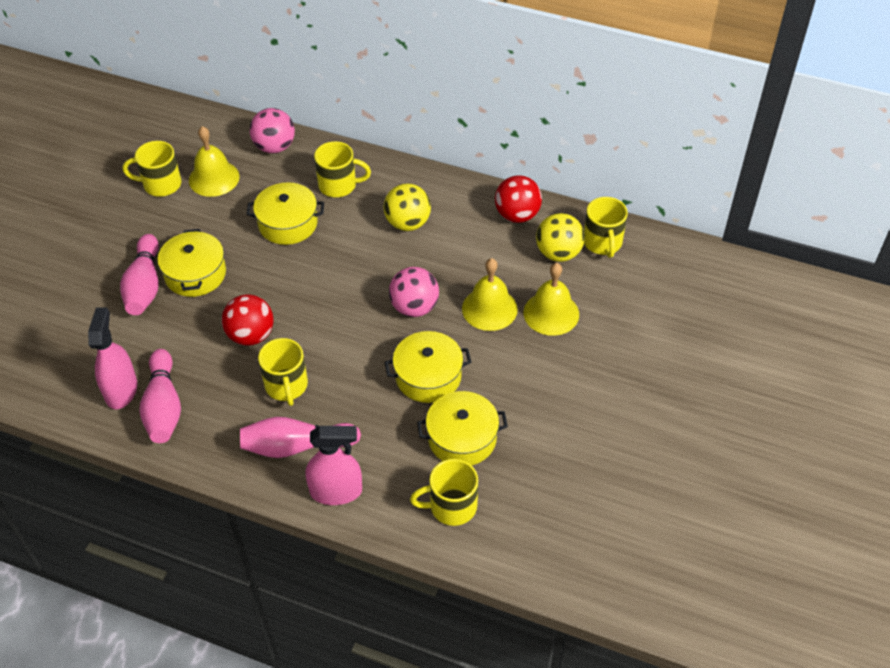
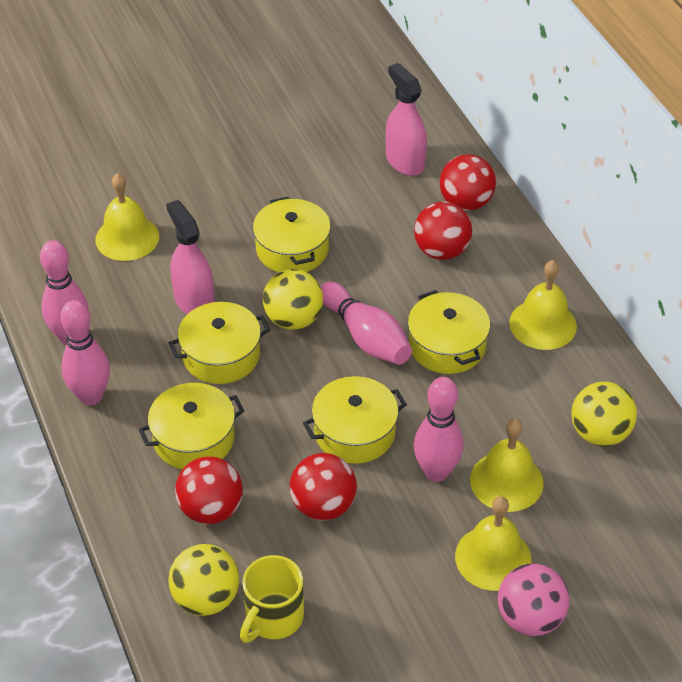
pink ball: 2 -> 1
pink bowling pin: 3 -> 4
red ball: 2 -> 4
yellow ball: 2 -> 3
yellow bell: 3 -> 4
yellow mug: 5 -> 1
yellow pot: 4 -> 5

